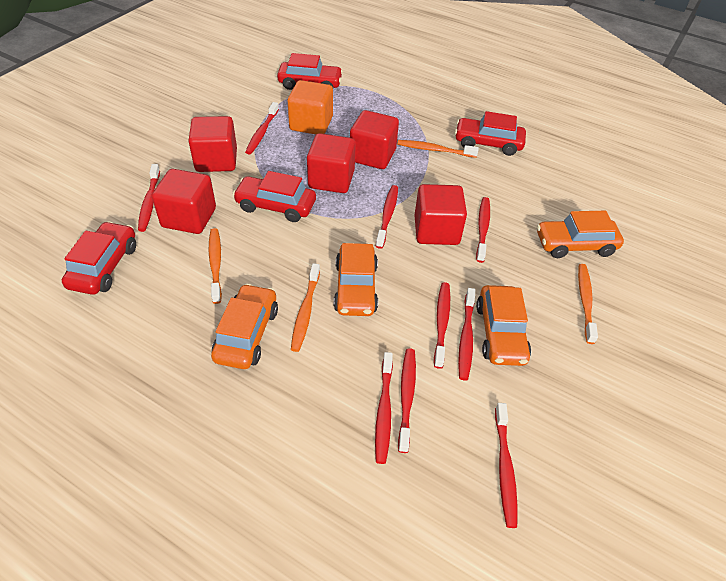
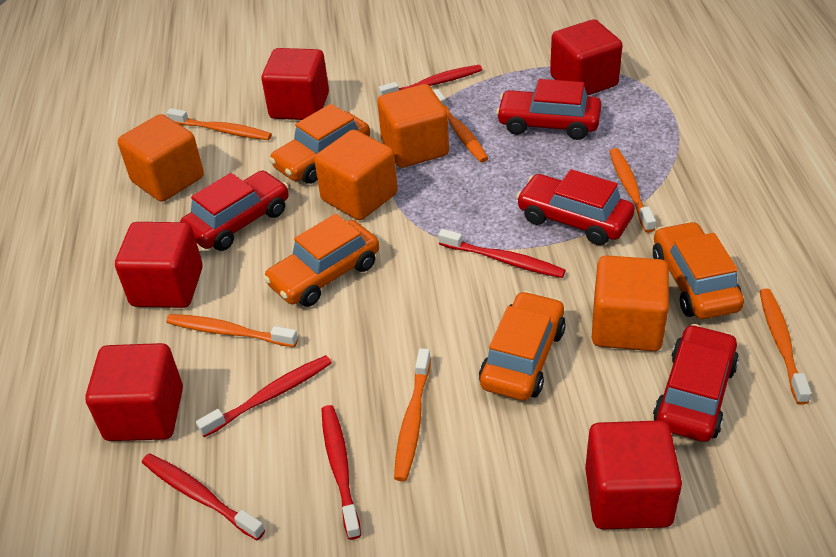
orange cube: 1 -> 4
orange toothbrush: 4 -> 6
red toothbrush: 9 -> 5

